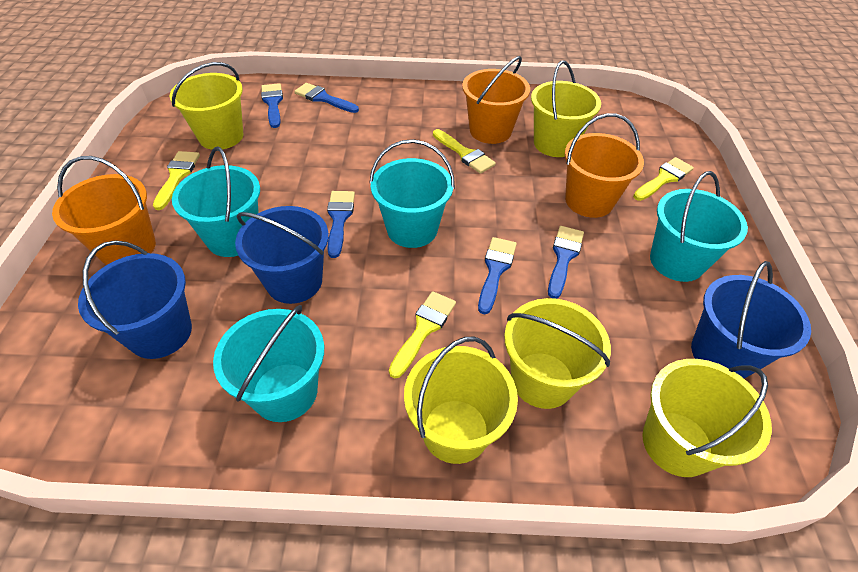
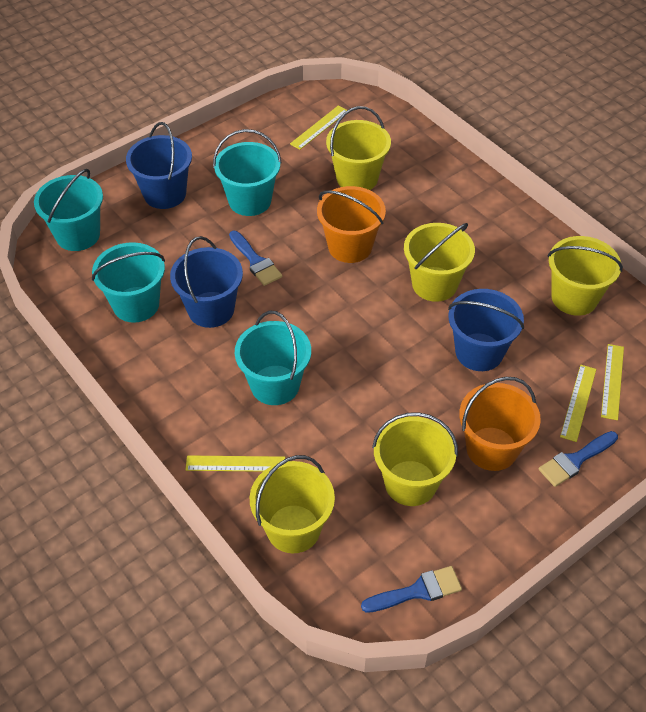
blue brush: 5 -> 3
orange bucket: 3 -> 2
yellow brush: 4 -> 0
yellow ruler: 0 -> 4

